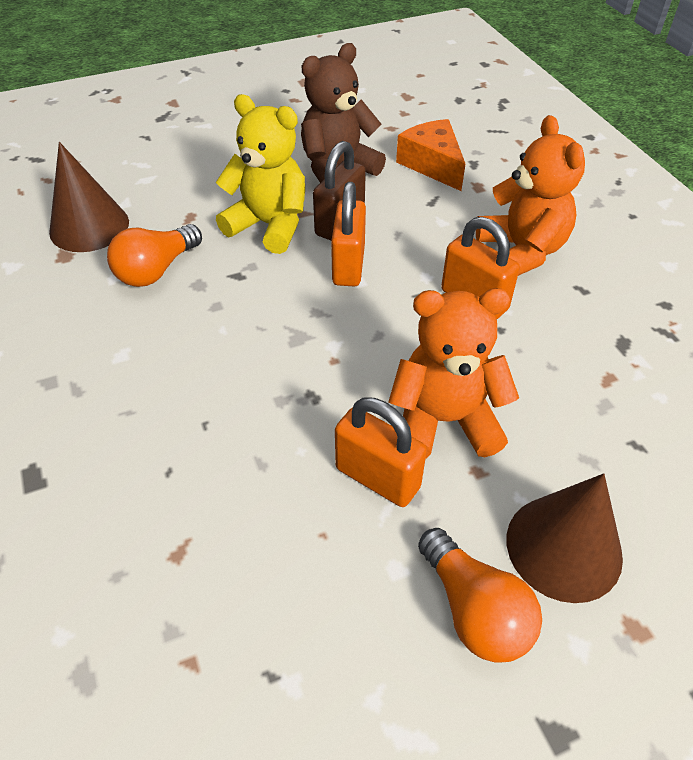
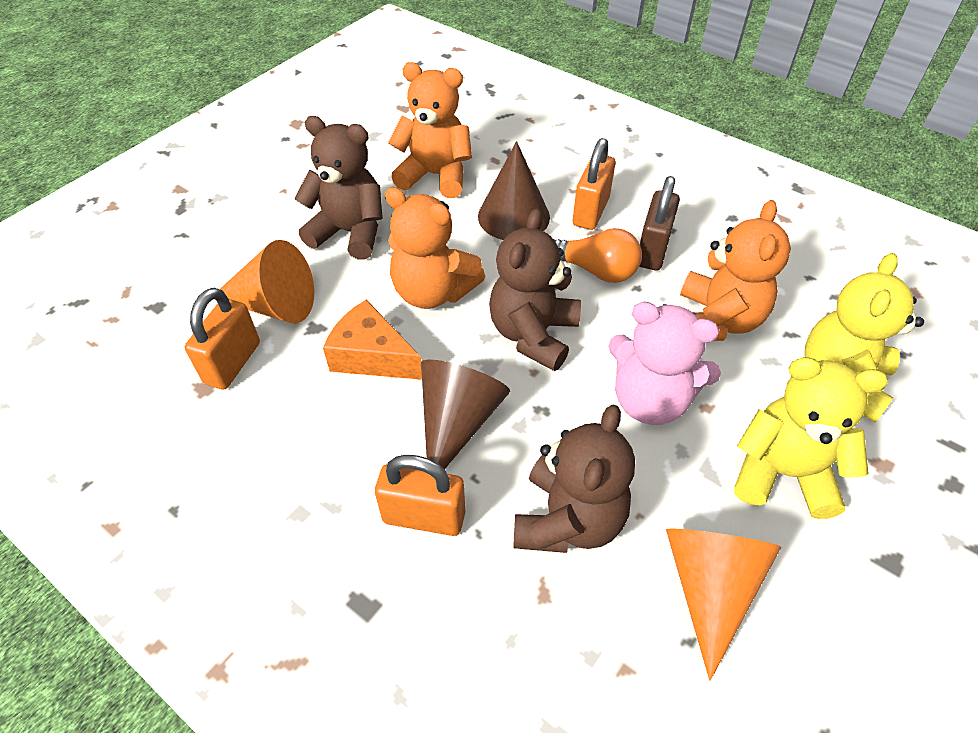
brown teddy bear: 1 -> 3
orange cone: 0 -> 2
orange light bulb: 2 -> 1
orange teddy bear: 2 -> 3
pink teddy bear: 0 -> 1
yellow teddy bear: 1 -> 2

